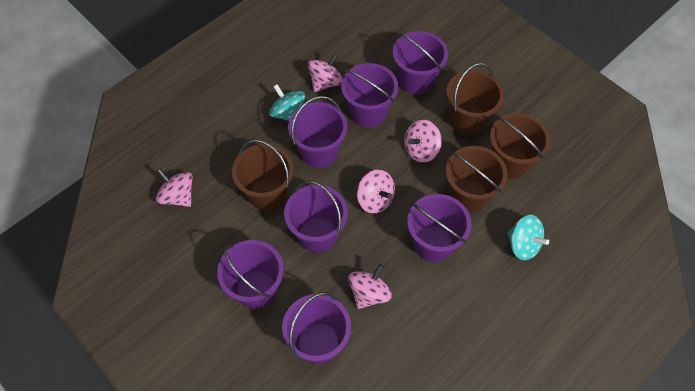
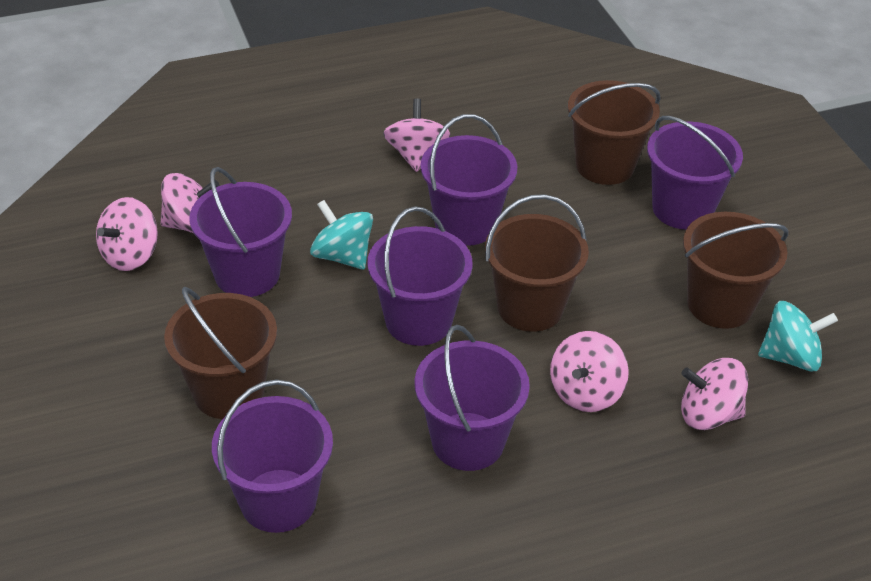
purple bucket: 7 -> 6

